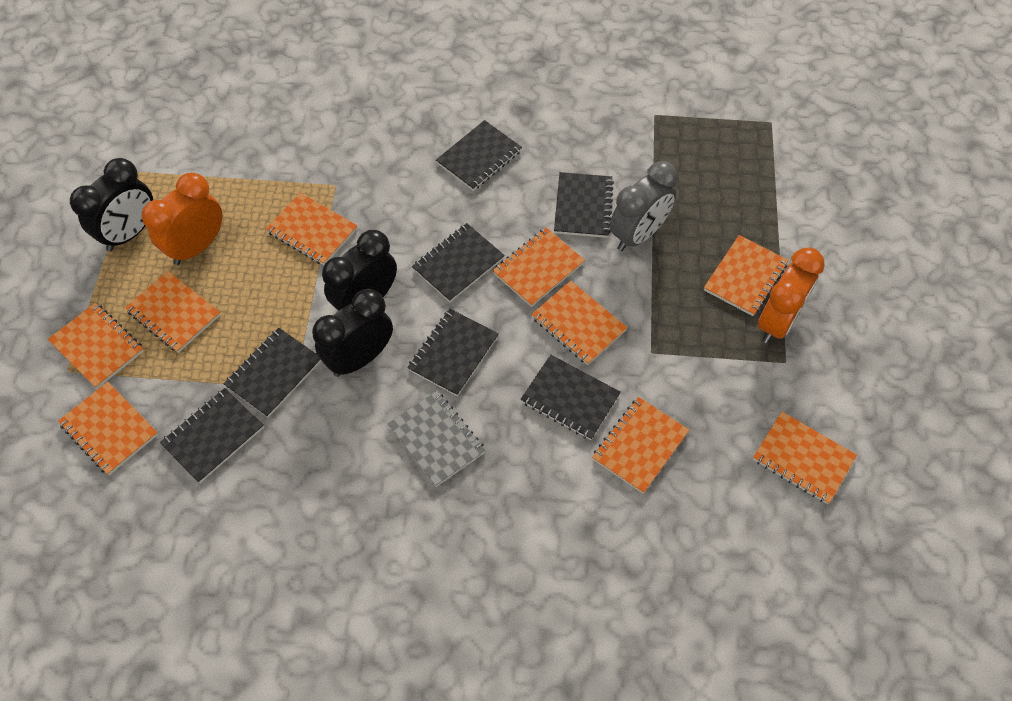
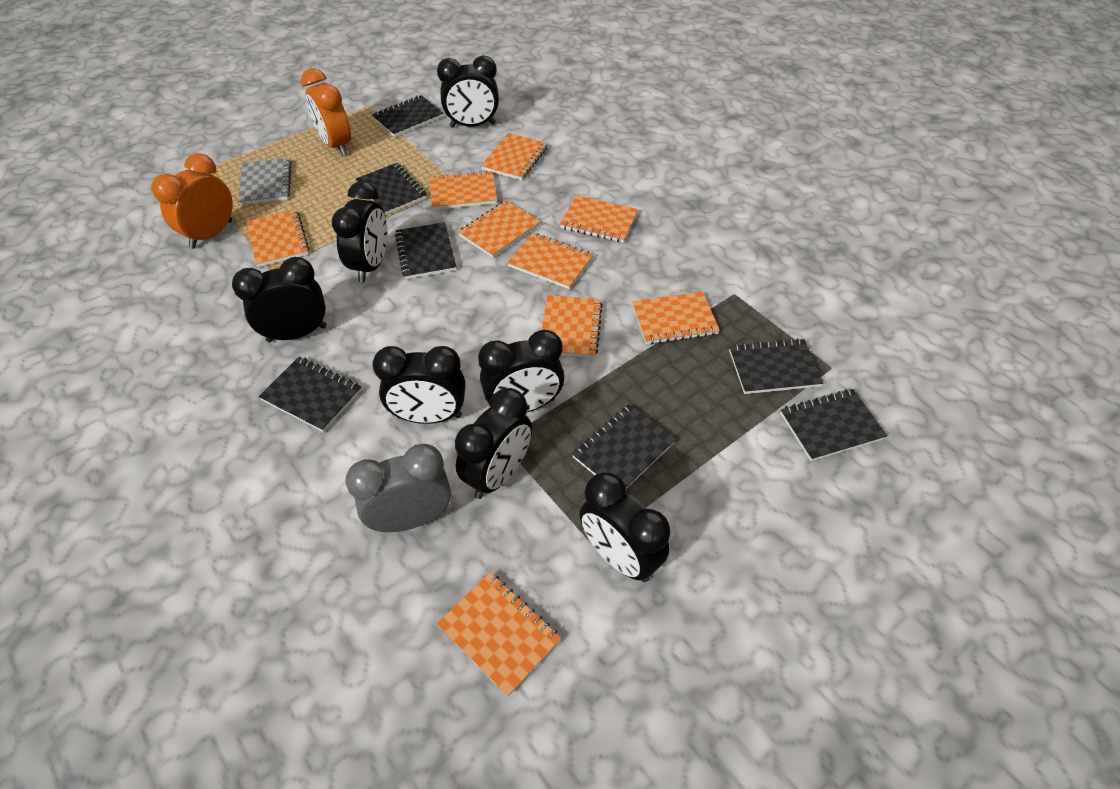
black clock: 3 -> 7

